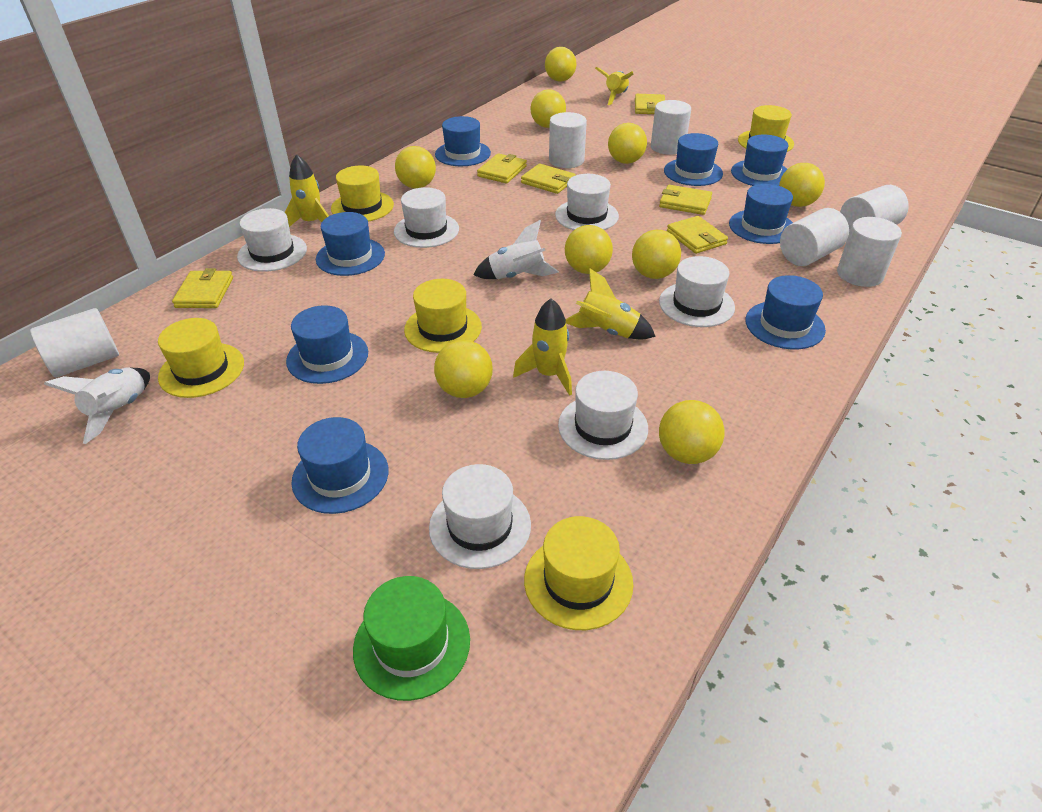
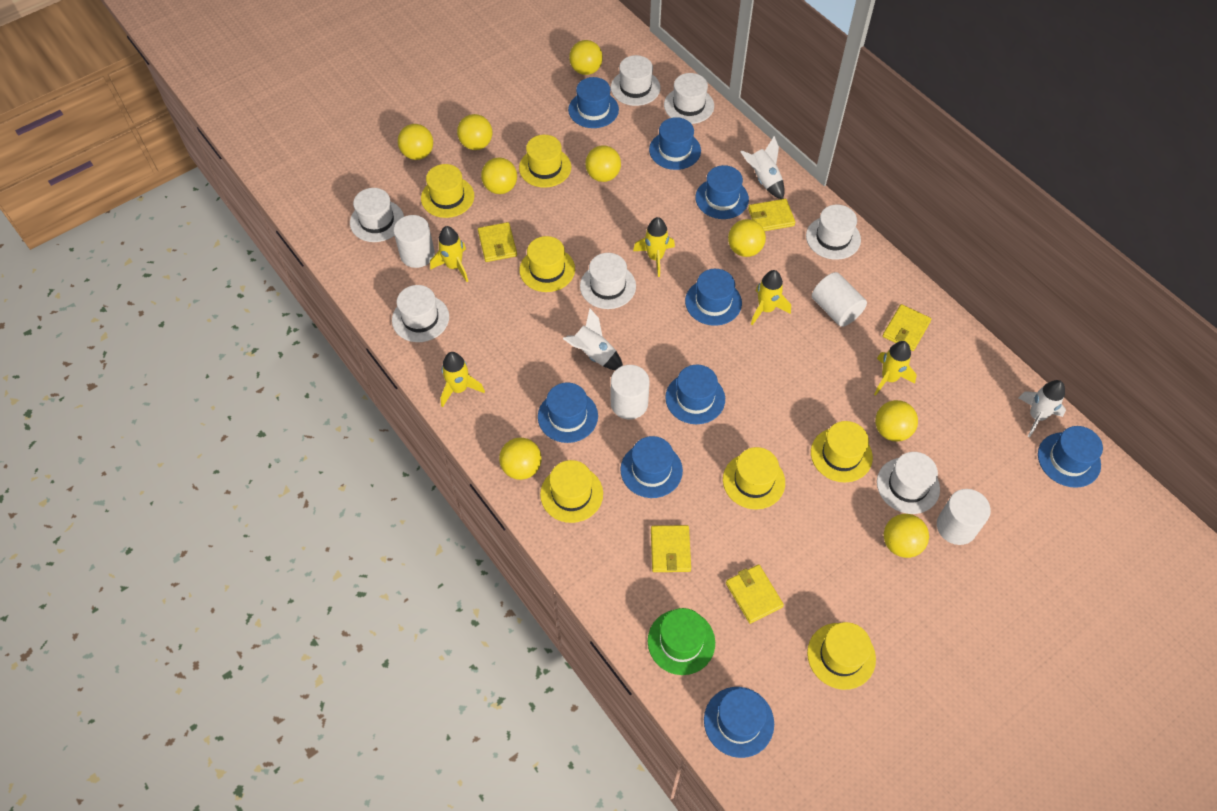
blue hat: 8 -> 9
white cylinder: 6 -> 4
white hat: 6 -> 7
white rocket: 2 -> 3
yellow hat: 5 -> 7
yellow rocket: 4 -> 5
yellow wallet: 6 -> 5

